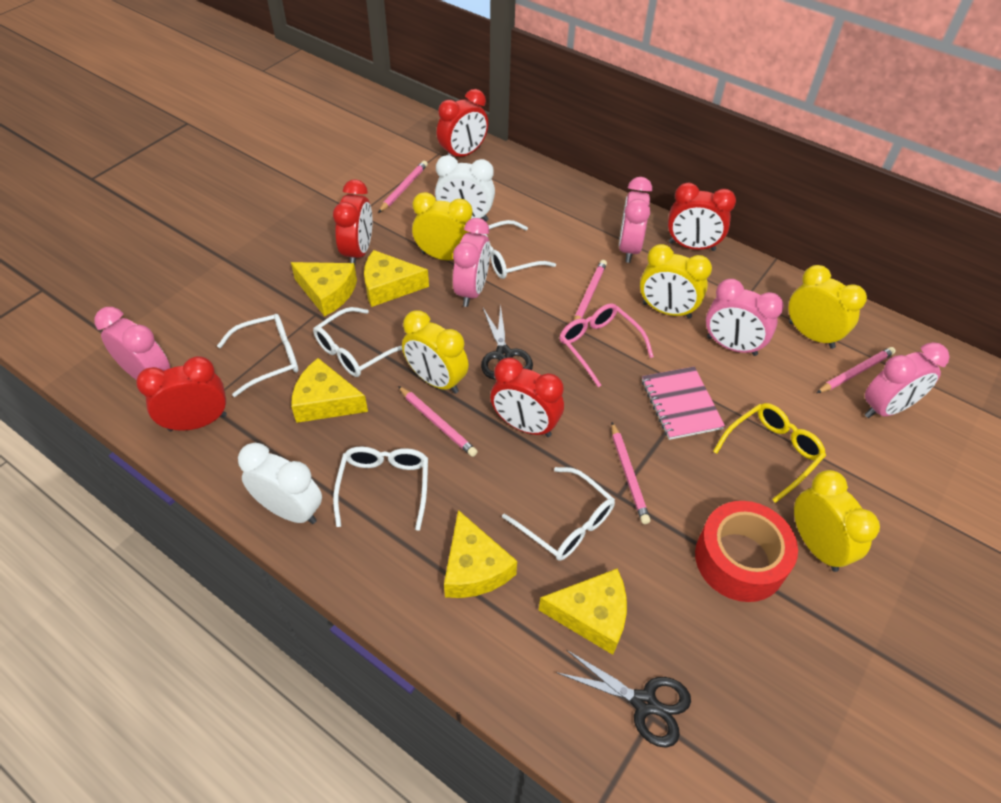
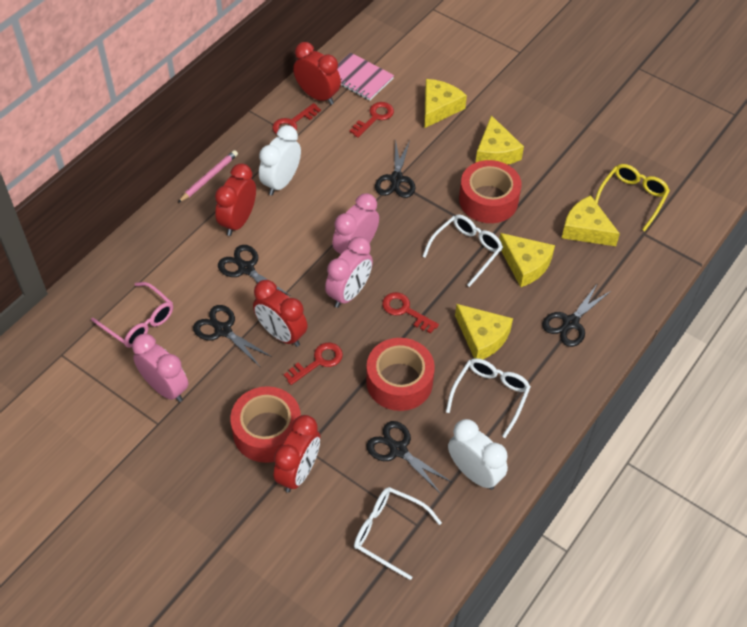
black scissors: 2 -> 5
pink clock: 5 -> 3
pink pencil: 5 -> 1
red clock: 5 -> 4
red key: 0 -> 4
red tape: 1 -> 3
white glasses: 5 -> 3
yellow clock: 5 -> 0

